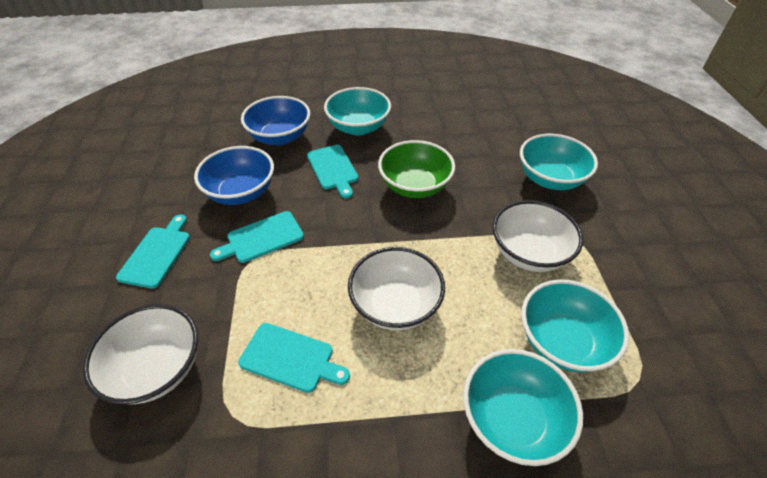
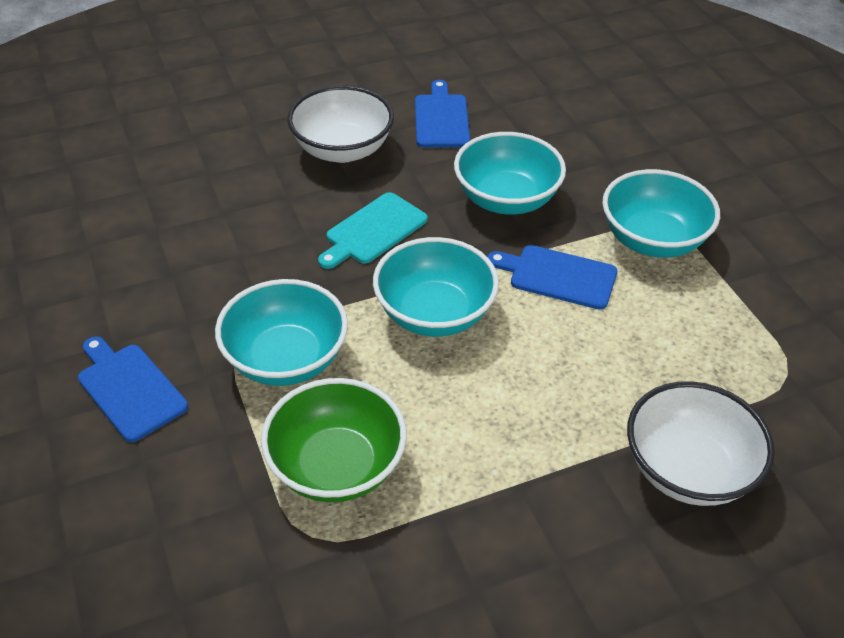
blue bowl: 2 -> 0
blue cutting board: 0 -> 3
turquoise cutting board: 4 -> 1
white bowl: 3 -> 2

